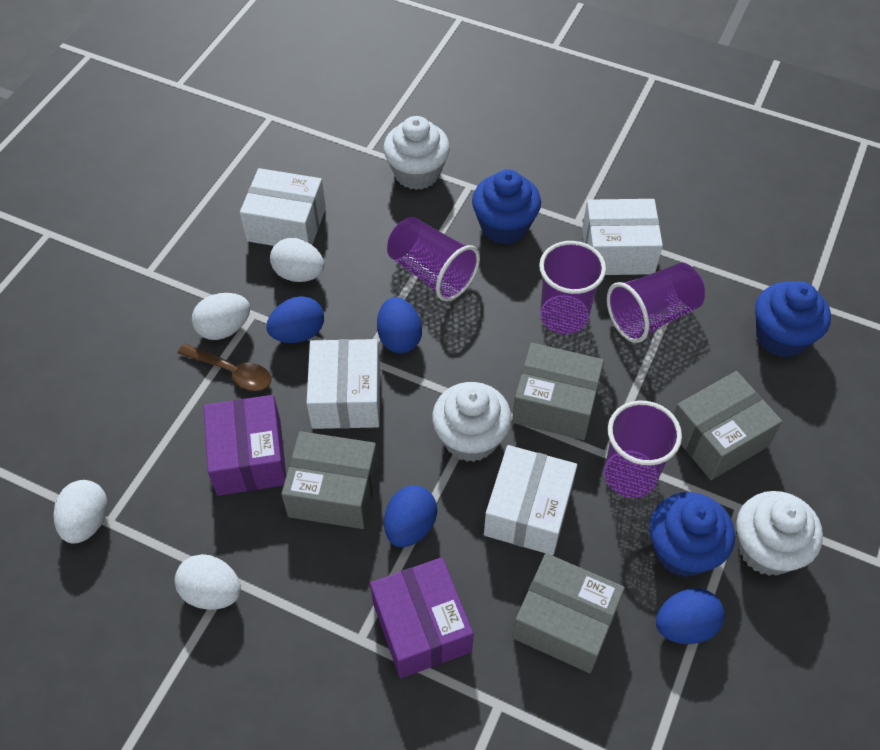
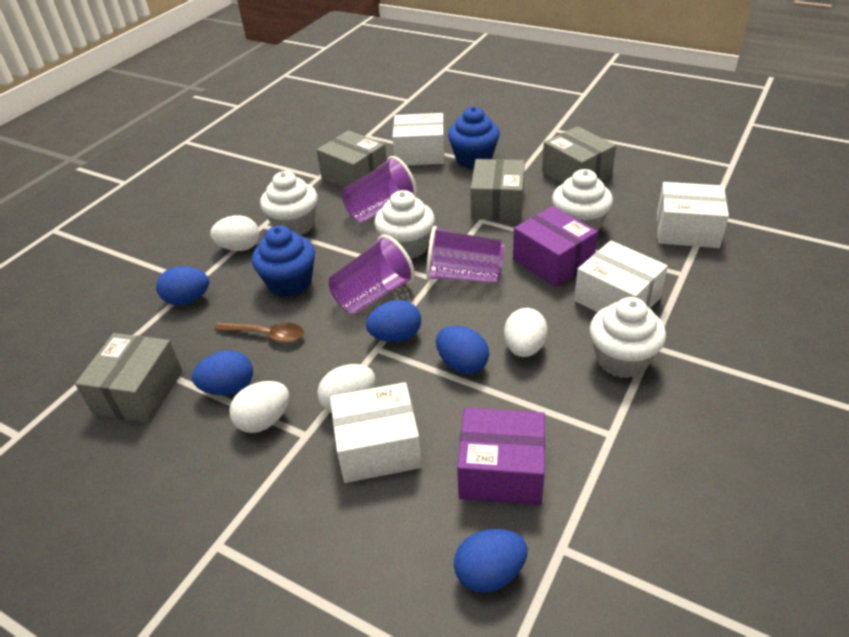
blue cupcake: 3 -> 2
blue egg: 4 -> 5
purple cup: 4 -> 3
white cupcake: 3 -> 4

